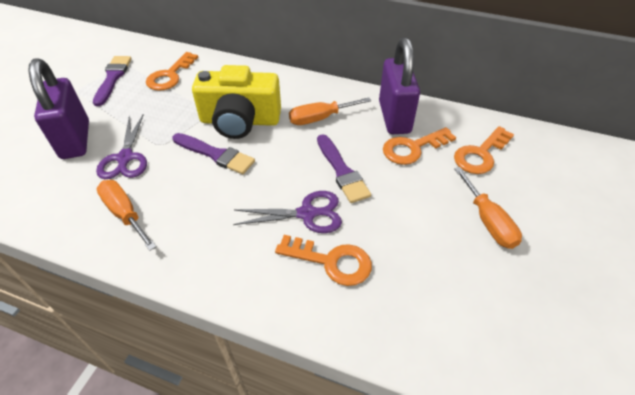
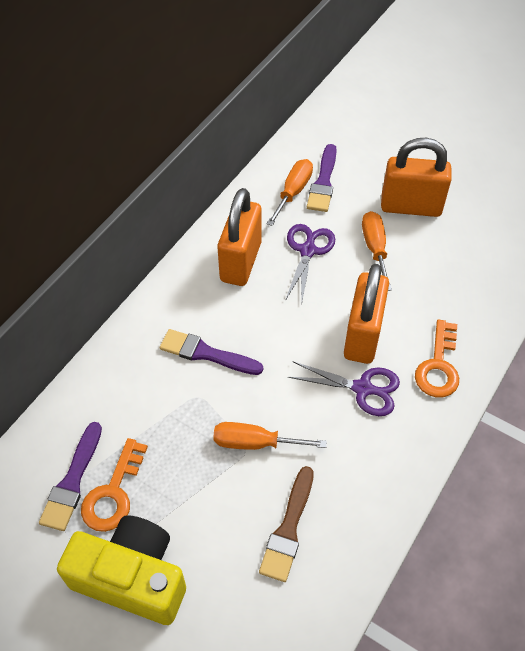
brown brush: 0 -> 1
orange key: 4 -> 2
orange padlock: 0 -> 3
purple padlock: 2 -> 0

